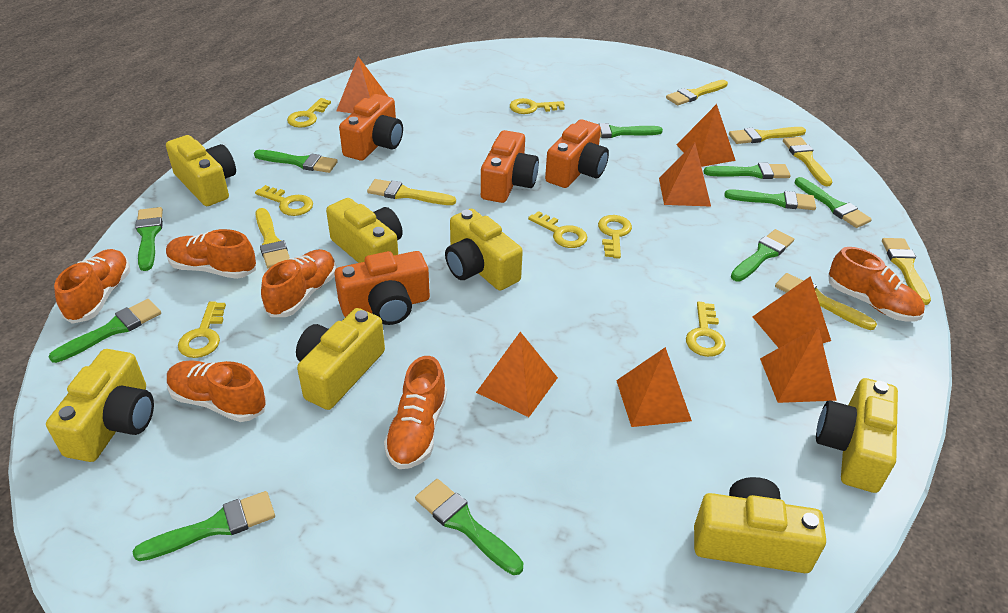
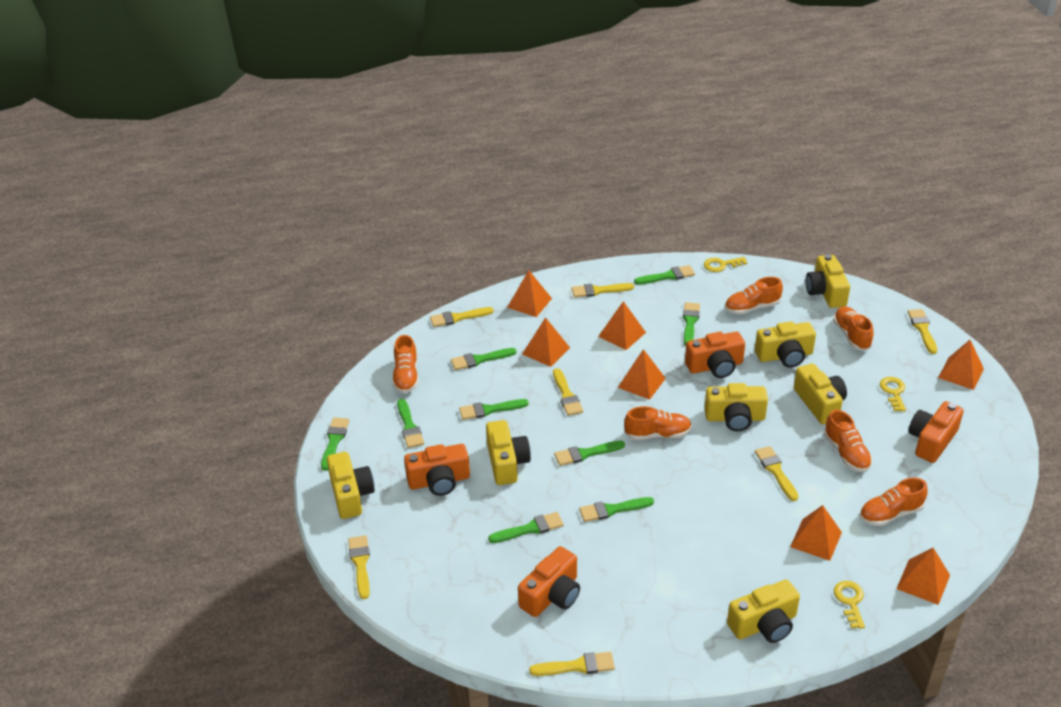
green brush: 10 -> 9
yellow key: 7 -> 3

